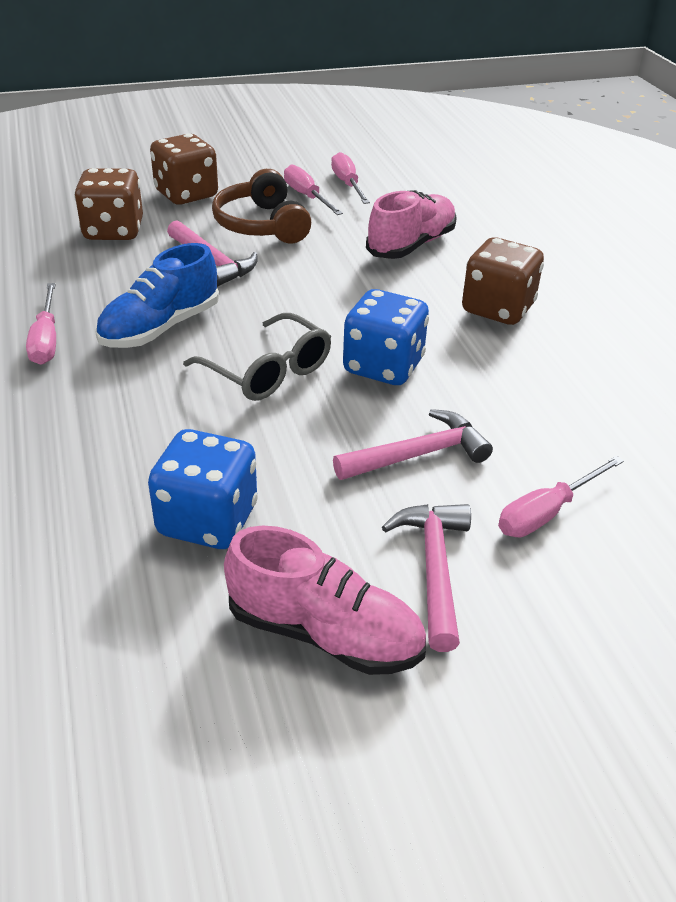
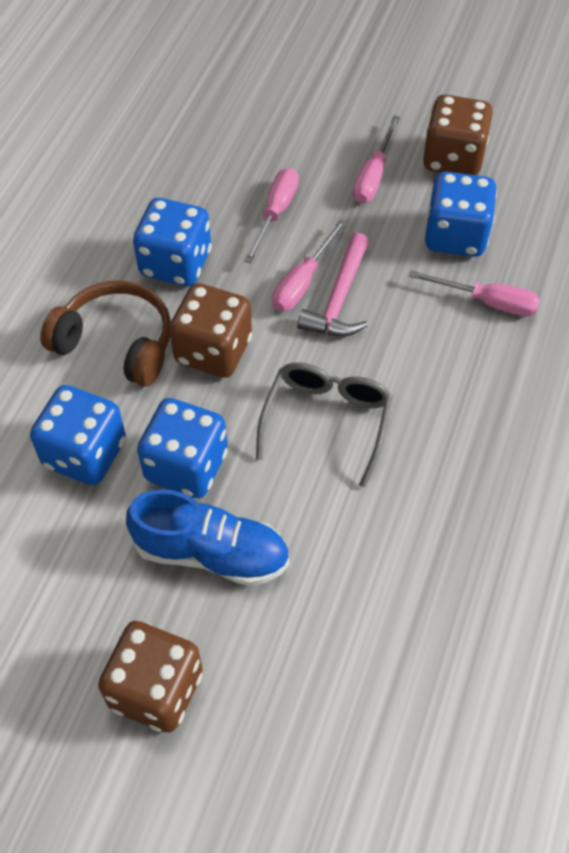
blue dice: 2 -> 4
pink hammer: 3 -> 1
pink shoe: 2 -> 0

